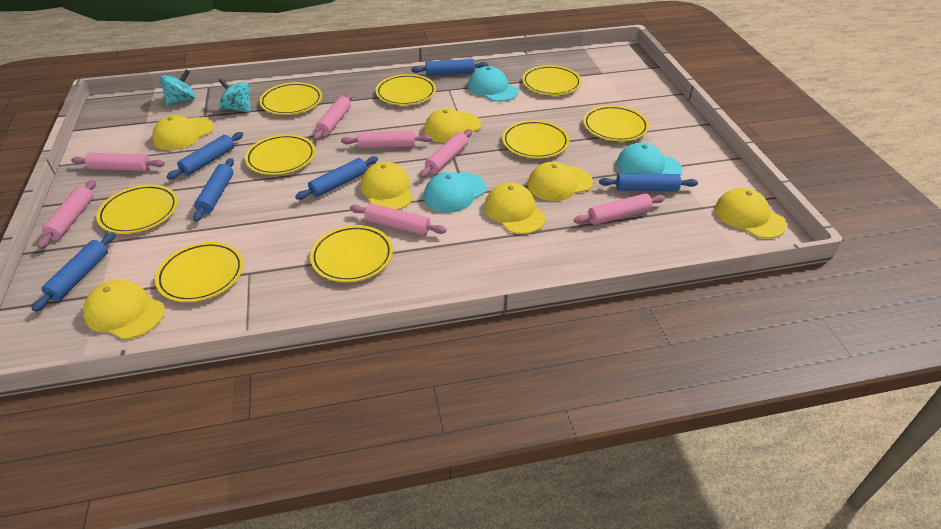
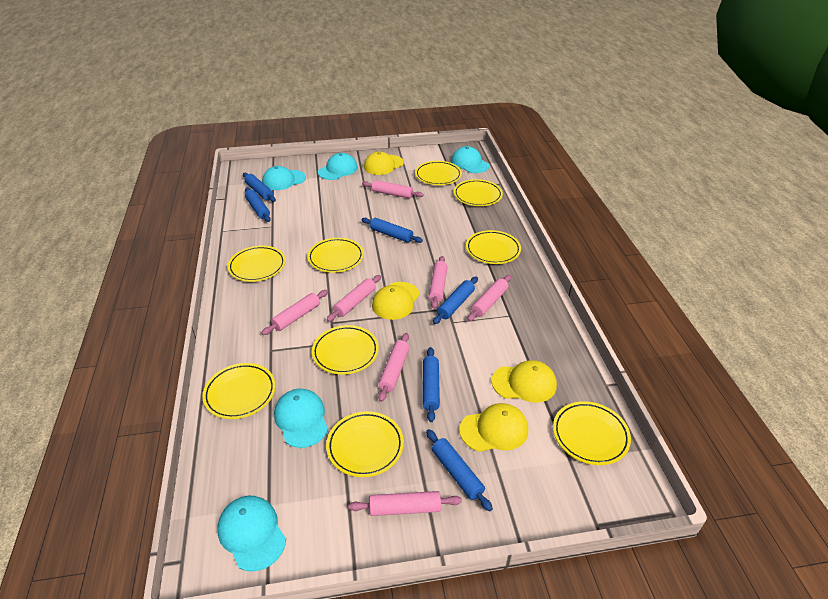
turquoise cap: 3 -> 5
turquoise spinning top: 2 -> 0
yellow cap: 7 -> 4

